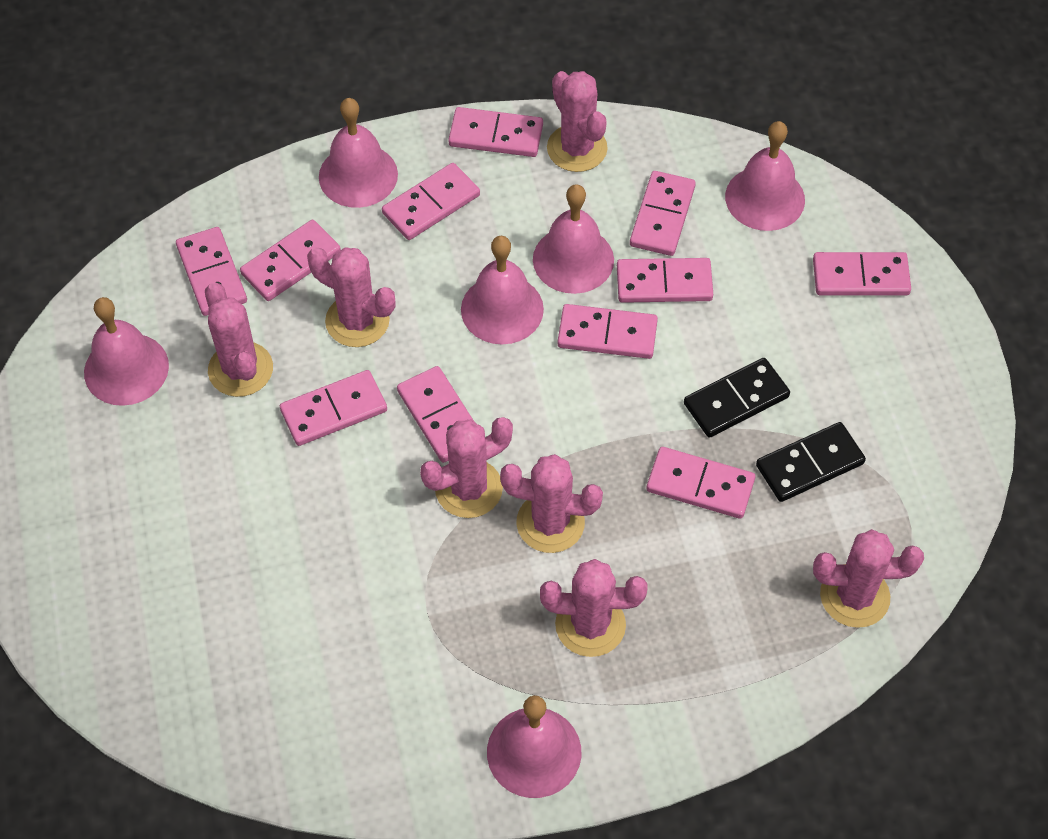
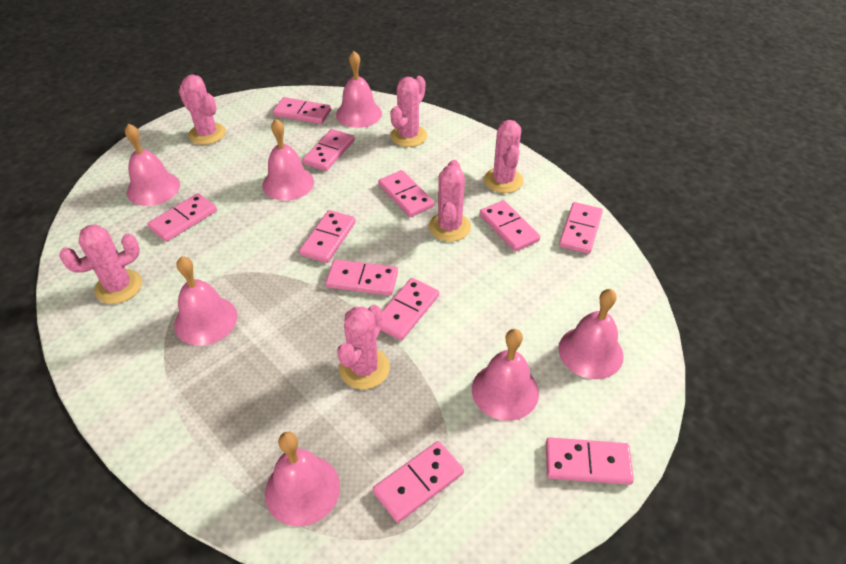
black domino: 2 -> 0
pink bell: 6 -> 7
pink cactus: 7 -> 6

